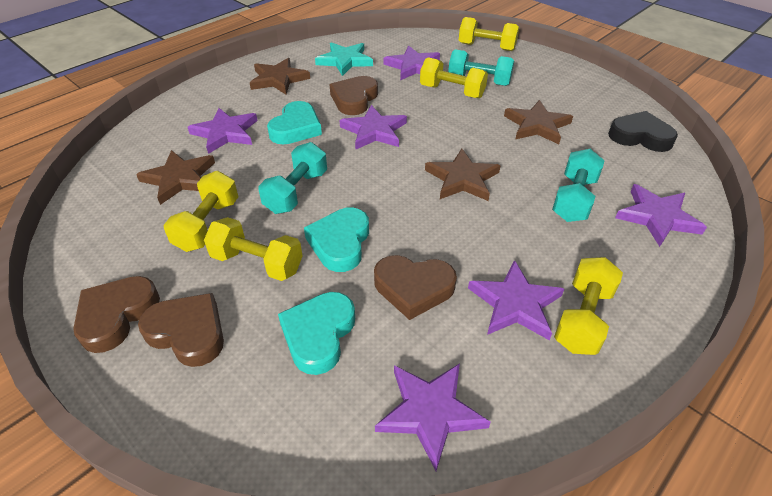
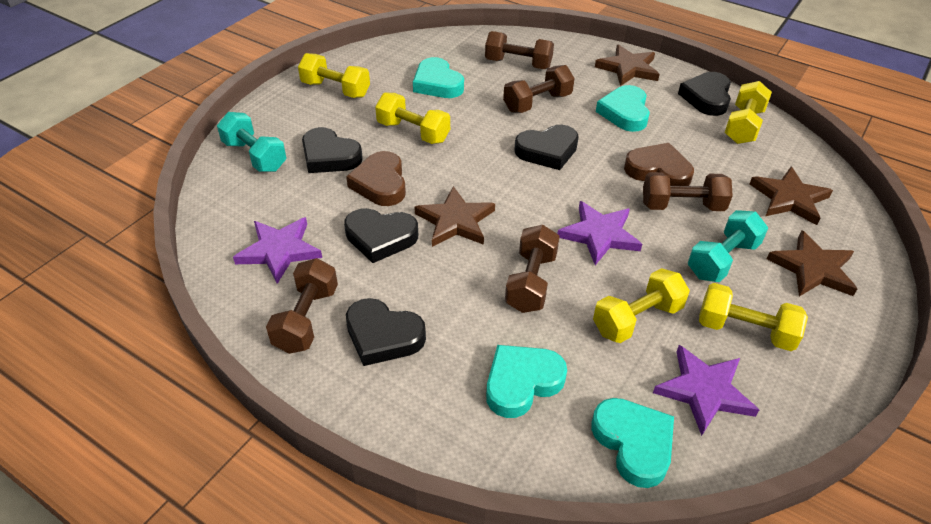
black heart: 1 -> 5
brown dumbbell: 0 -> 5
brown heart: 4 -> 2
purple star: 6 -> 3
turquoise dumbbell: 3 -> 2
turquoise heart: 3 -> 4
turquoise star: 1 -> 0

